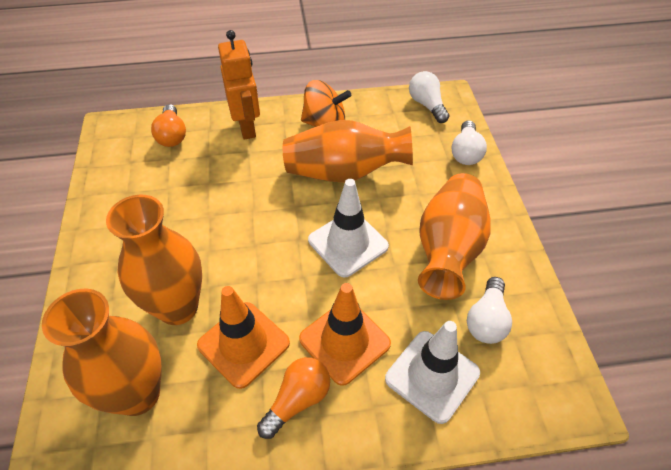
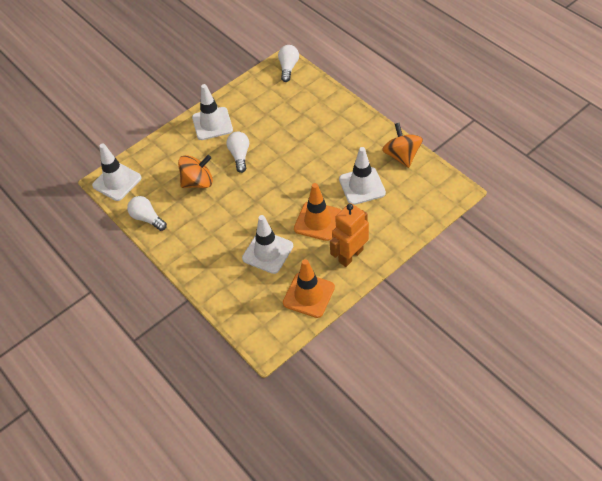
orange light bulb: 2 -> 0
orange spinning top: 1 -> 2
orange vase: 4 -> 0
white traffic cone: 2 -> 4

